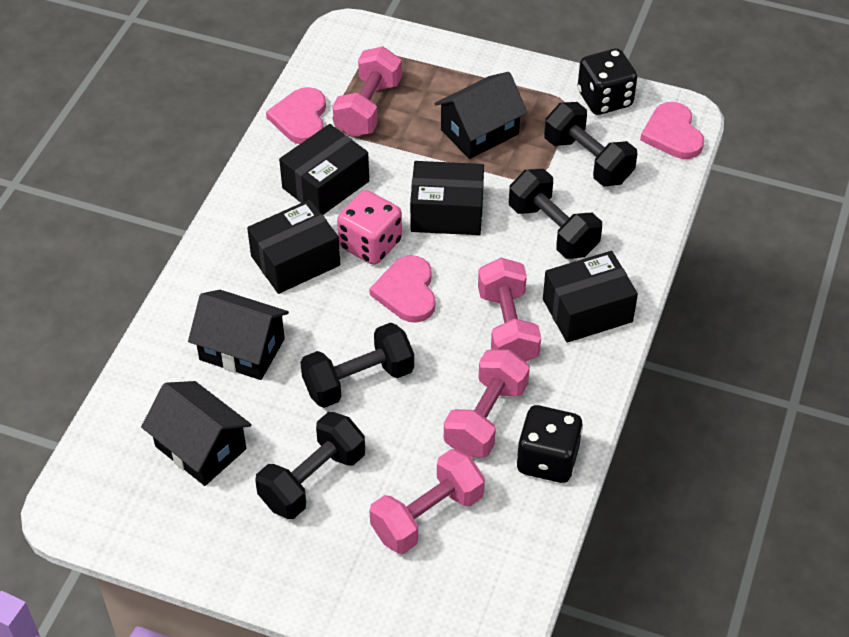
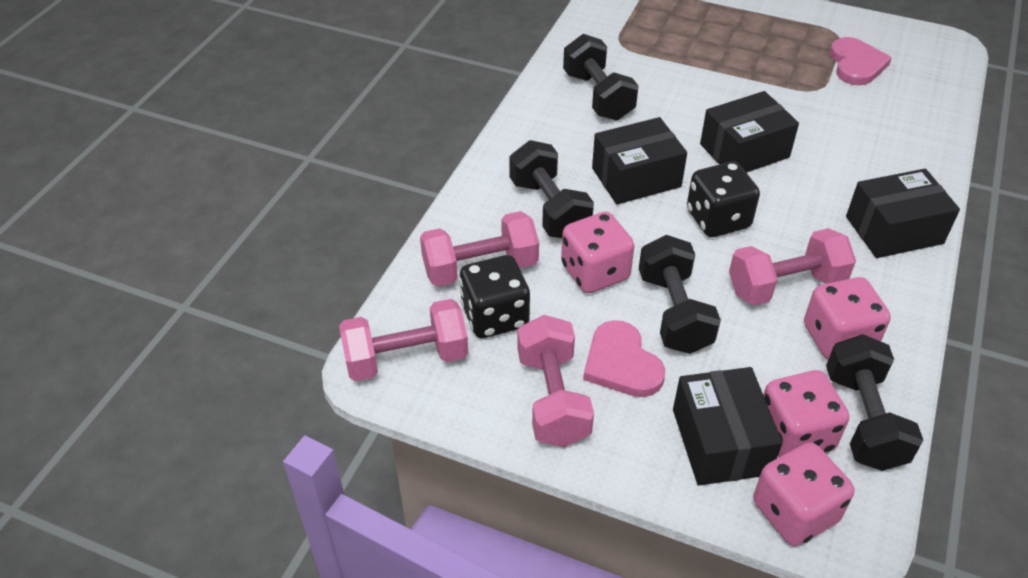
black house: 3 -> 0
pink dice: 1 -> 4
pink heart: 3 -> 2

